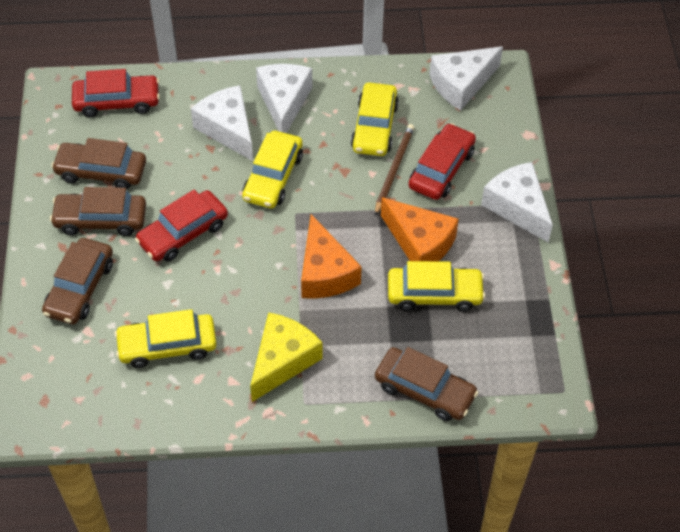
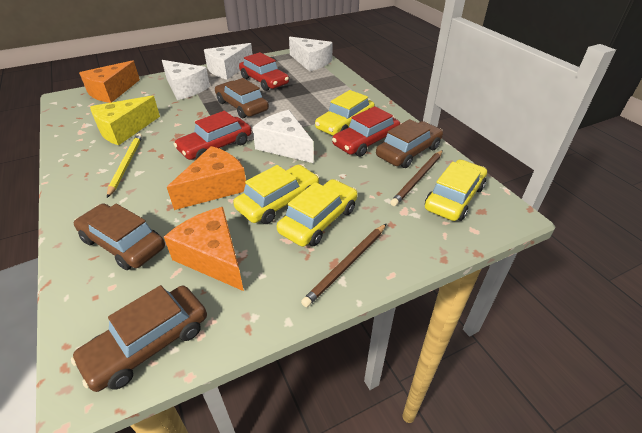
brown pencil: 1 -> 2
orange cheese: 2 -> 3
yellow pencil: 0 -> 1

